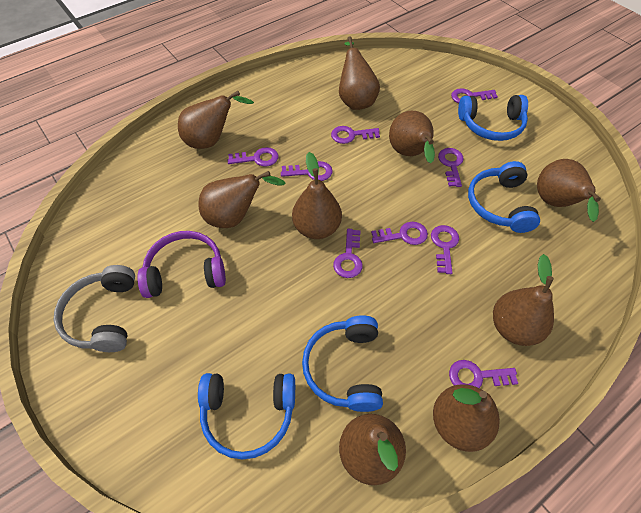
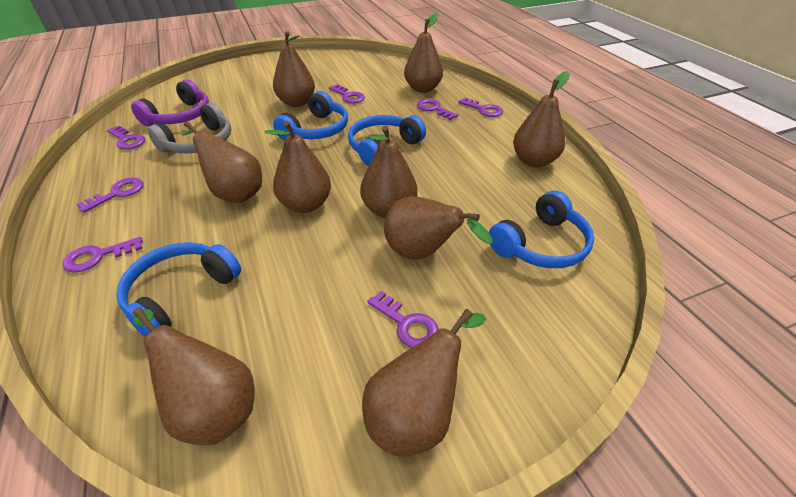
purple key: 9 -> 7

